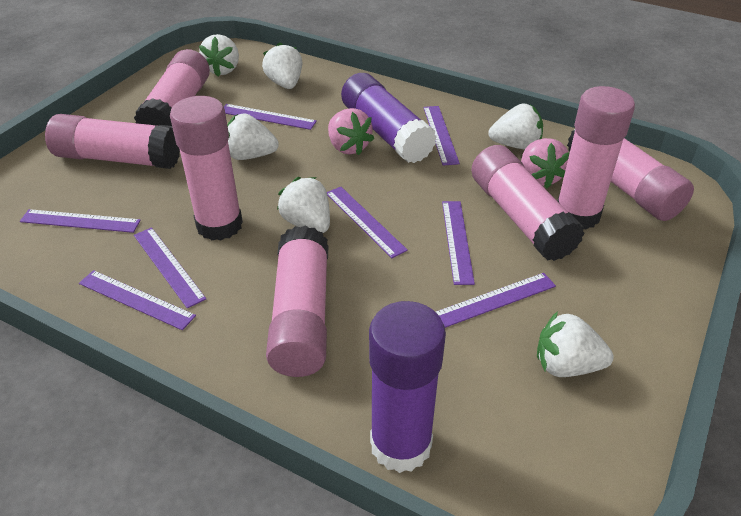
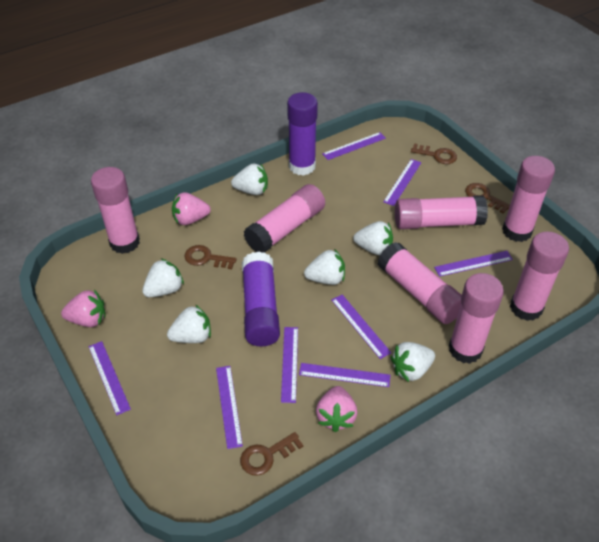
brown key: 0 -> 4
pink strawberry: 2 -> 3

